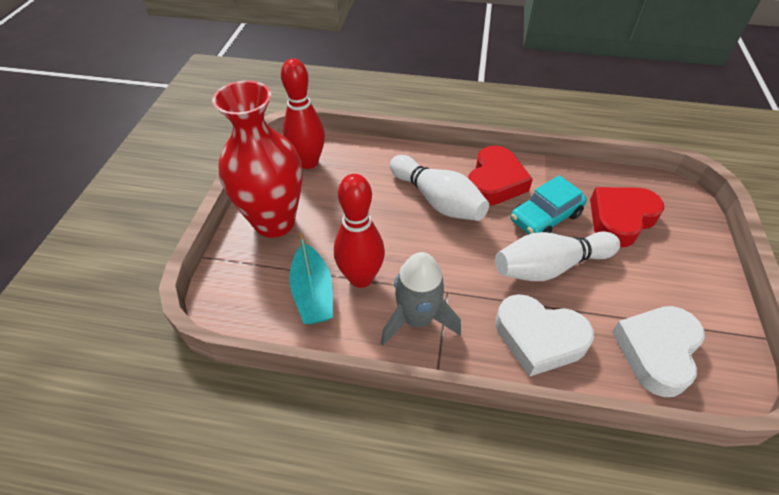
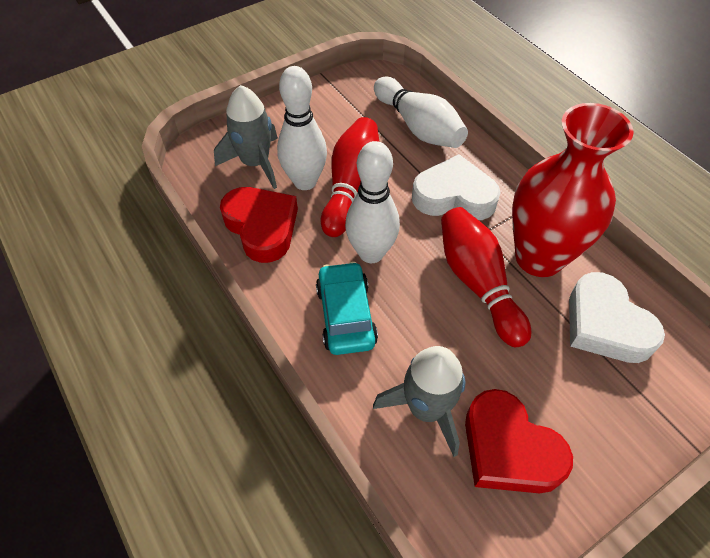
grey rocket: 1 -> 2
turquoise boat: 1 -> 0
white bowling pin: 2 -> 3

